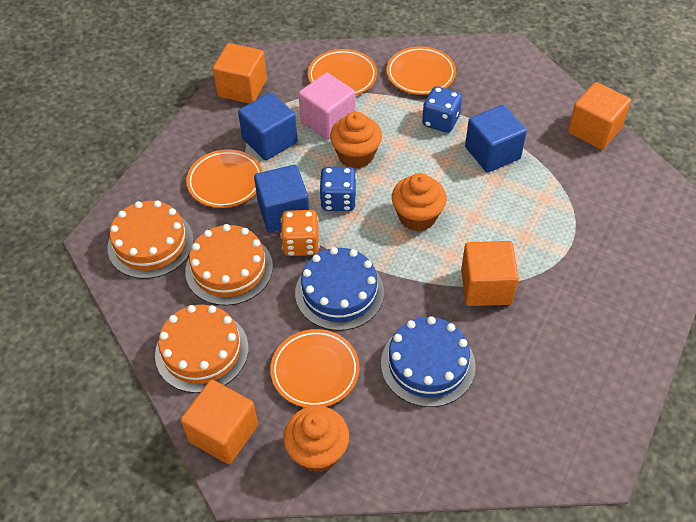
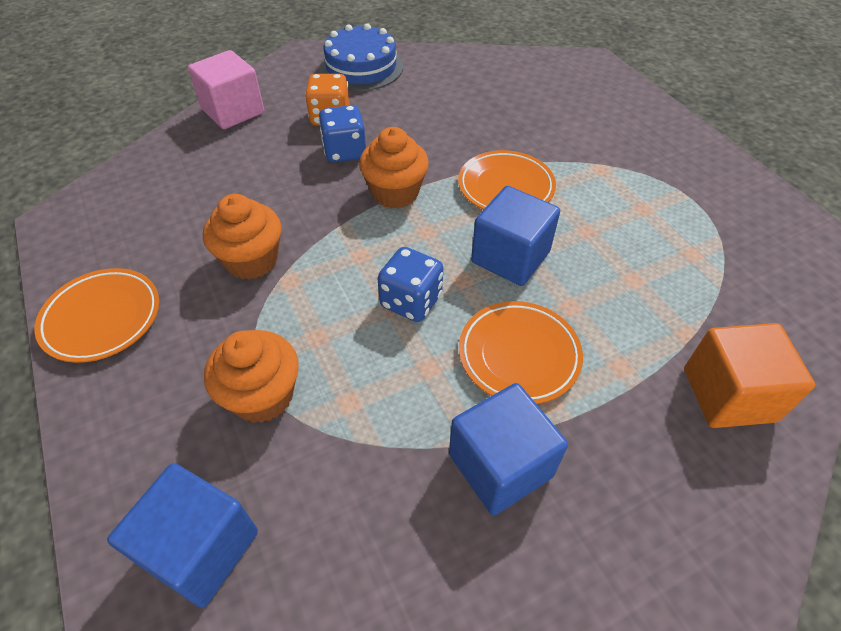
blue cake: 2 -> 1
orange cake: 3 -> 0
orange cube: 4 -> 1
orange plate: 4 -> 3

